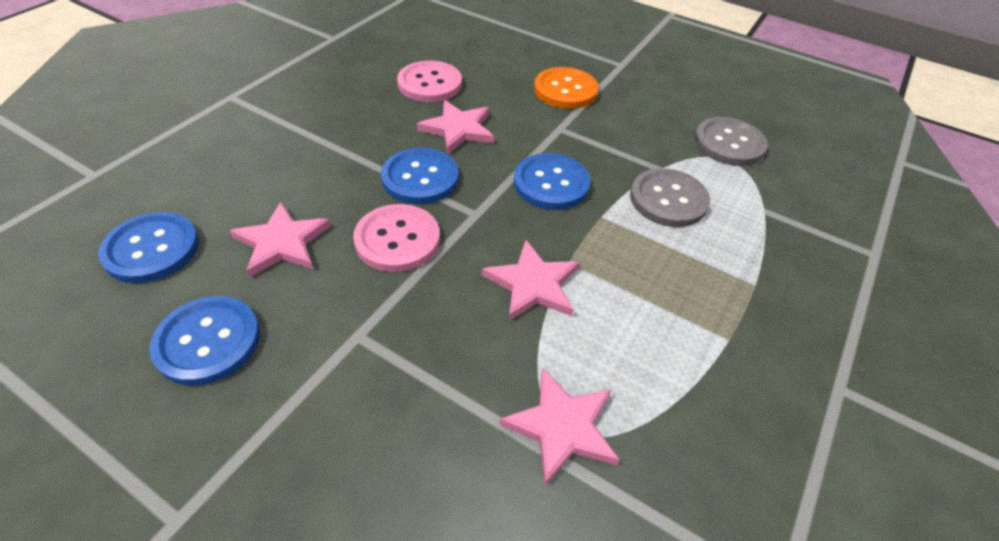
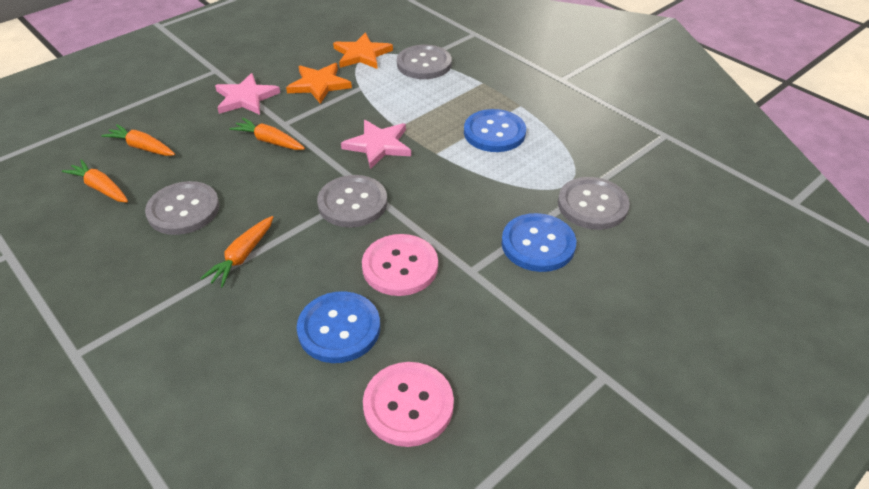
blue button: 4 -> 3
grey button: 2 -> 4
orange button: 1 -> 0
orange carrot: 0 -> 4
orange star: 0 -> 2
pink star: 4 -> 2

